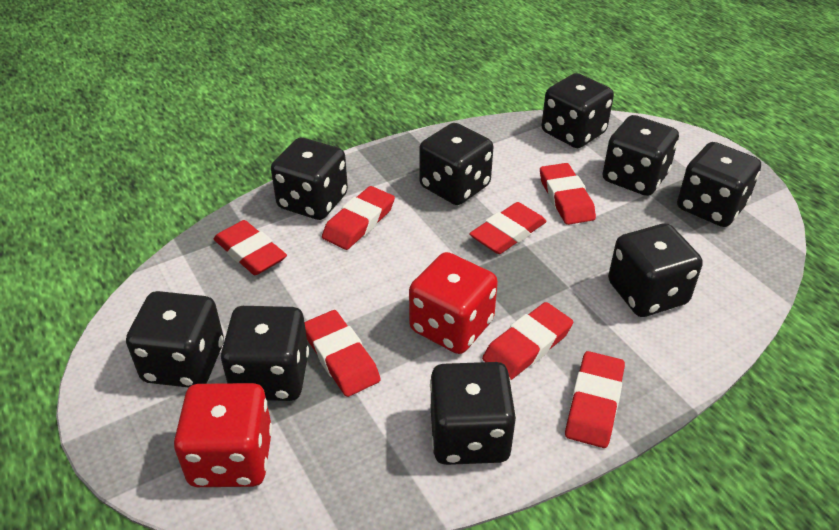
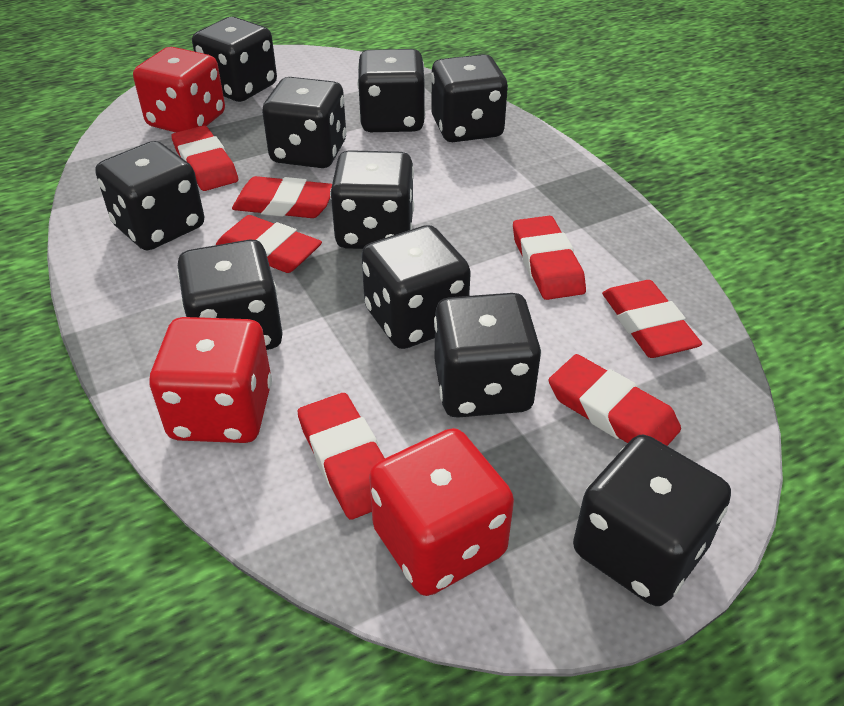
black dice: 9 -> 10
red dice: 2 -> 3

